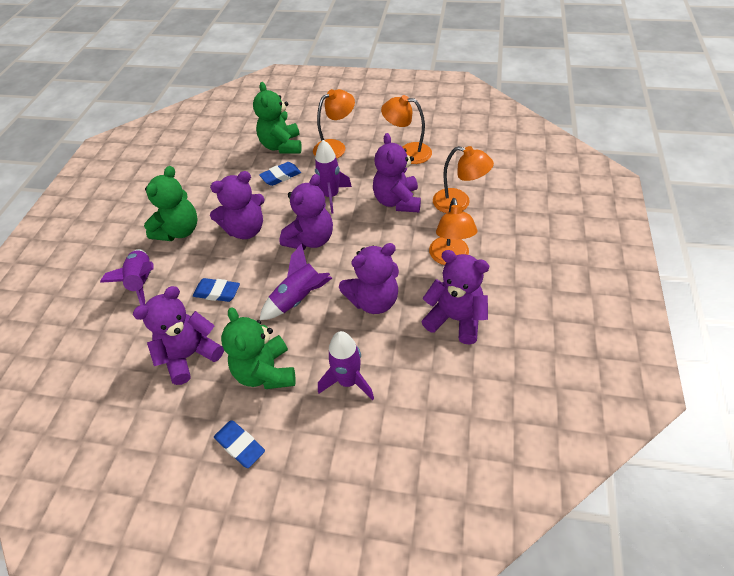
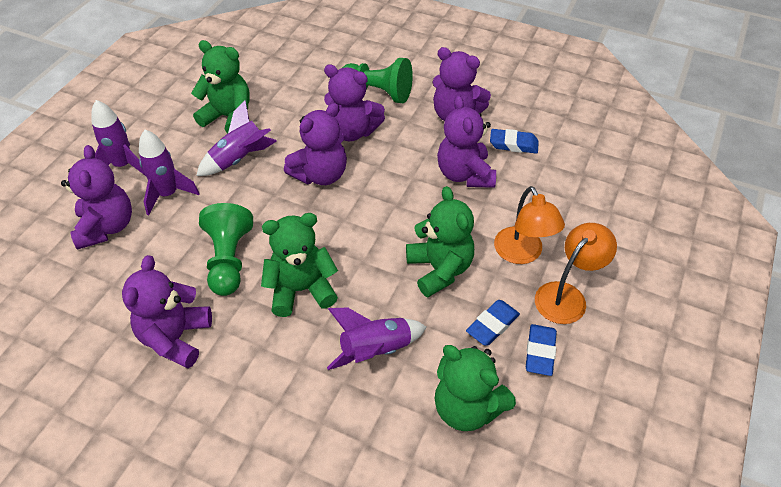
green pawn: 0 -> 2
green teddy bear: 3 -> 4
orange lamp: 4 -> 2

